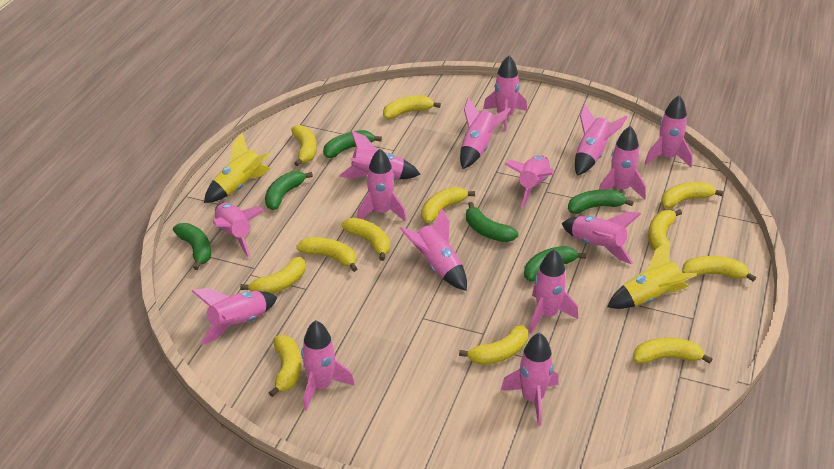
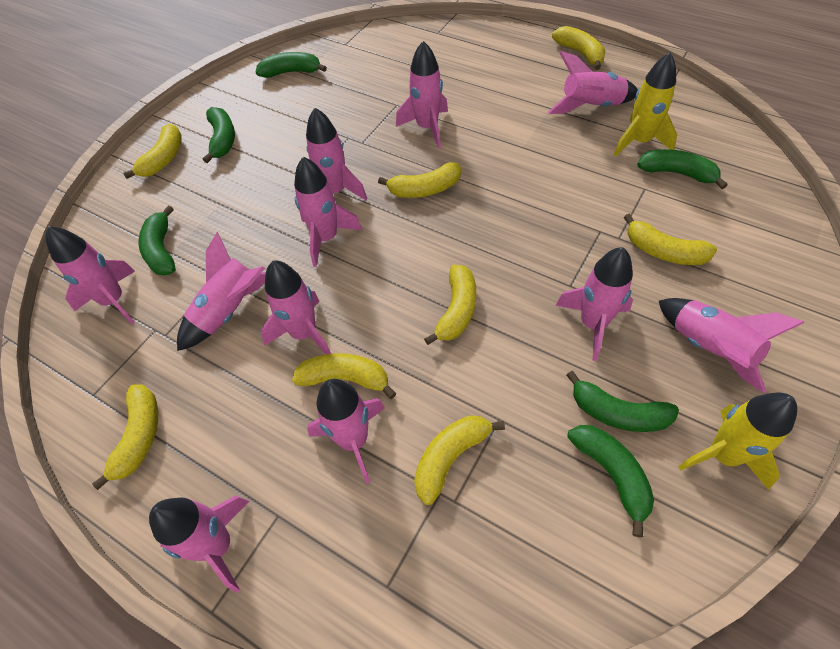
pink rocket: 15 -> 11
yellow banana: 12 -> 8

